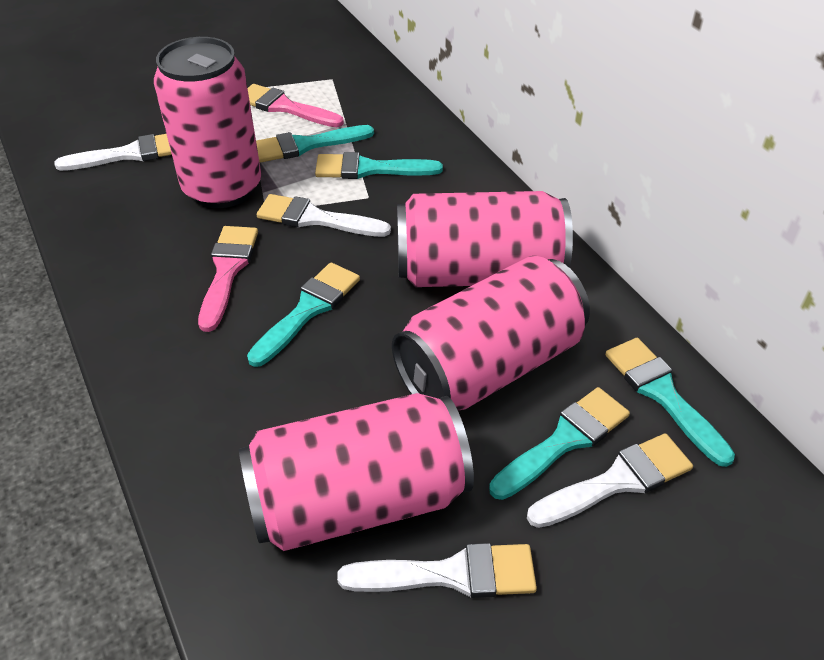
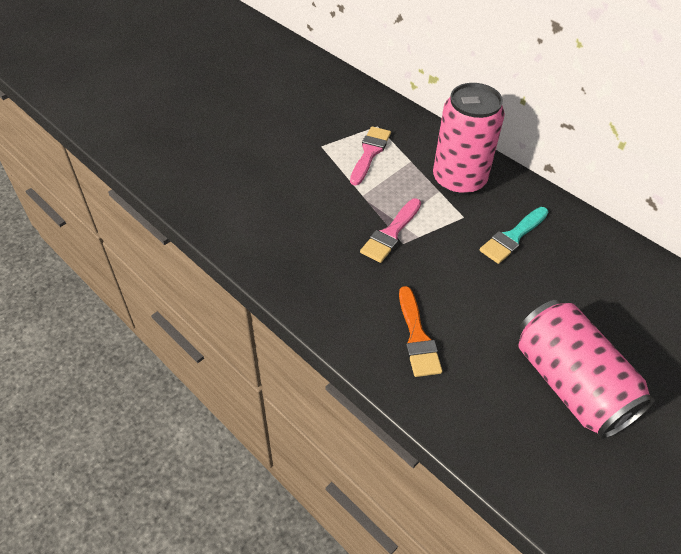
orange brush: 0 -> 1
pink can: 4 -> 2
turquoise brush: 5 -> 1
white brush: 4 -> 0

